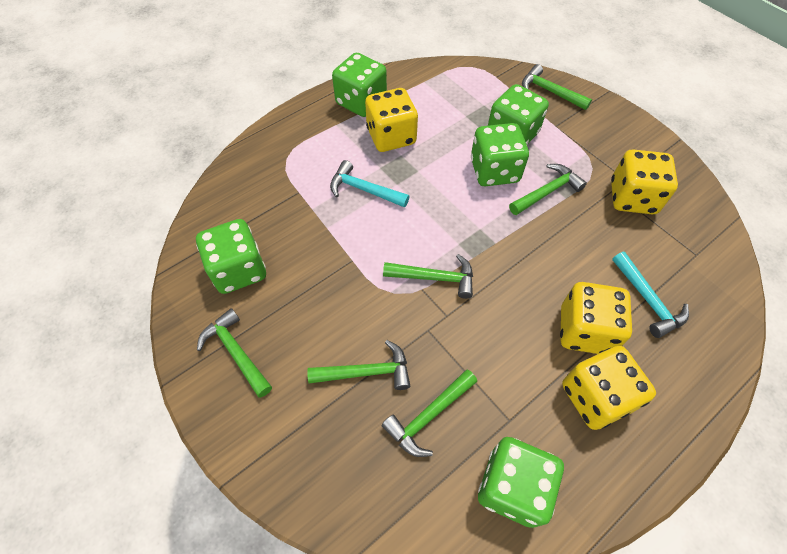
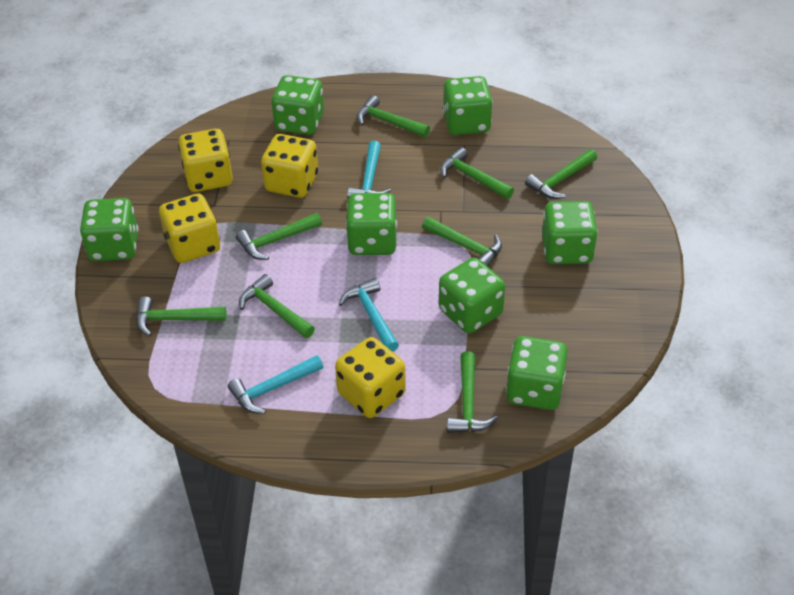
green dice: 5 -> 7
green hammer: 6 -> 8
turquoise hammer: 2 -> 3

